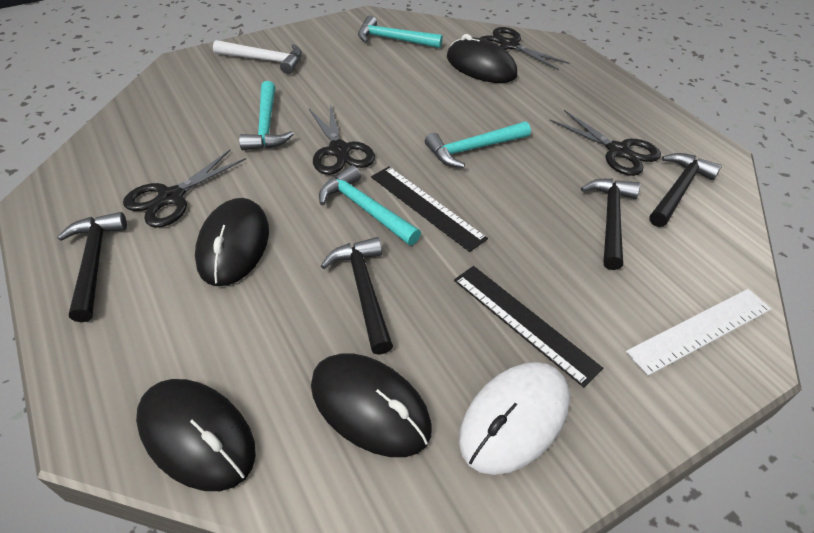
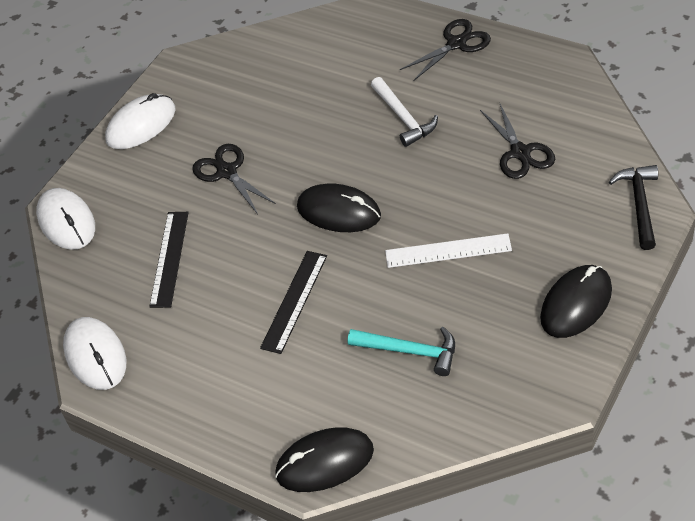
black hammer: 4 -> 1
black mouse: 4 -> 3
black scissors: 4 -> 3
turquoise hammer: 4 -> 1
white mouse: 1 -> 3

